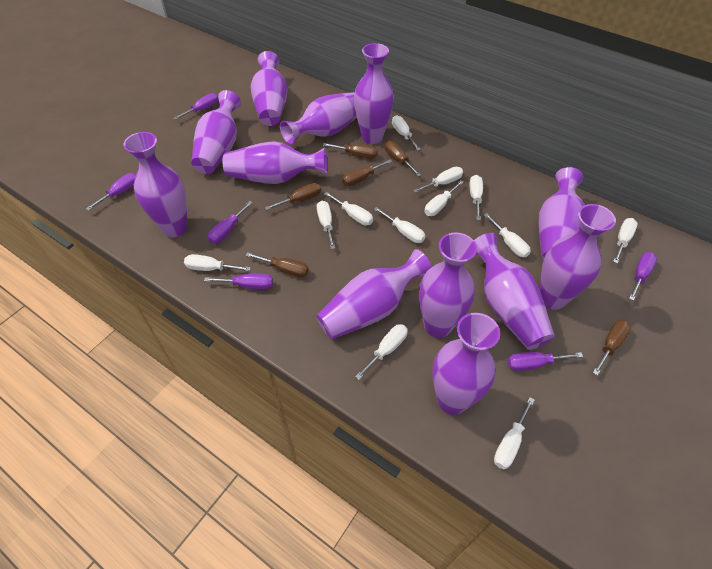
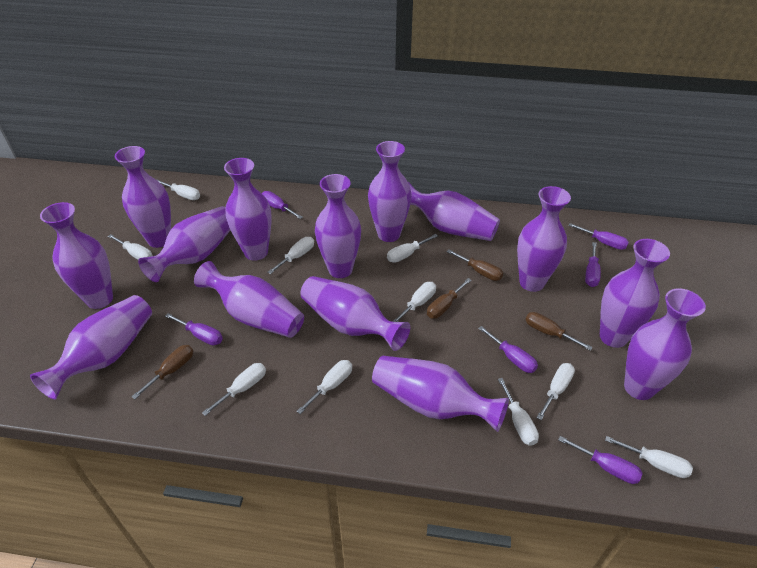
brown screwdriver: 6 -> 4
purple vase: 12 -> 14
white screwdriver: 12 -> 10

